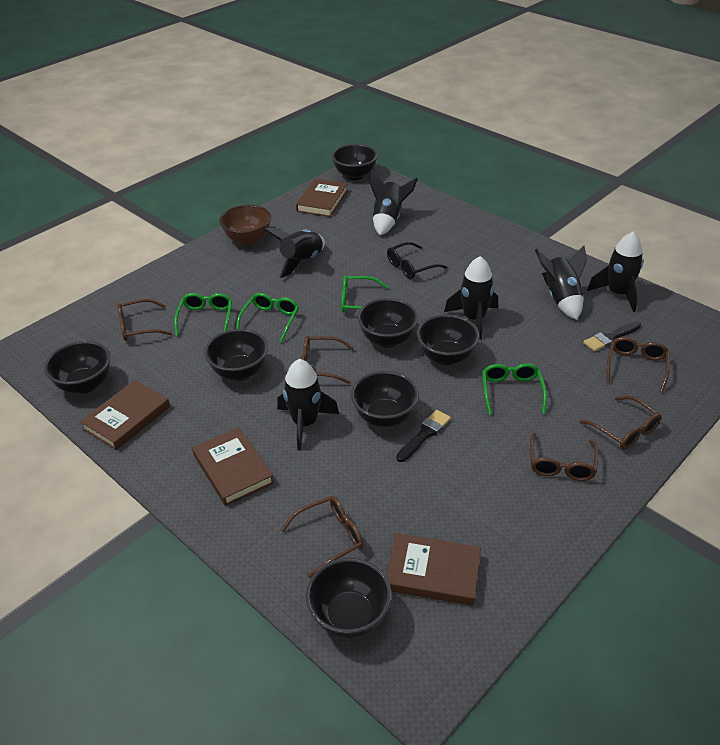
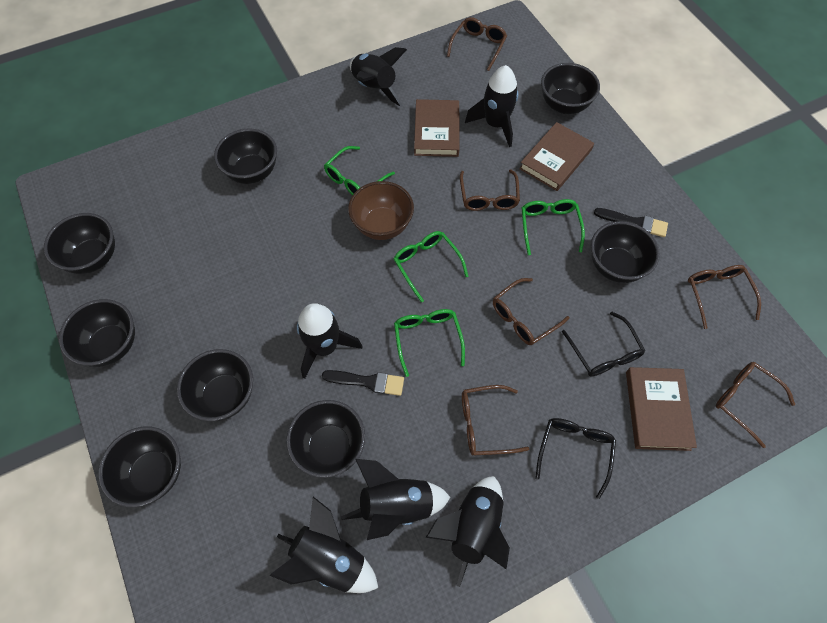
black bowl: 7 -> 8
black glasses: 1 -> 2
brown book: 4 -> 3

